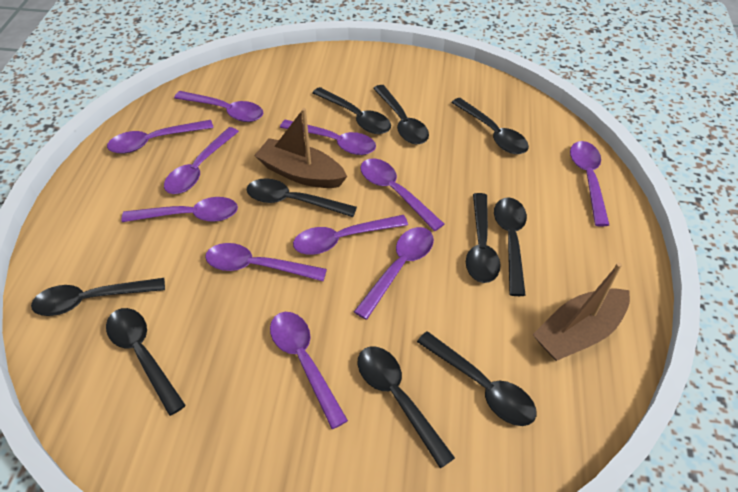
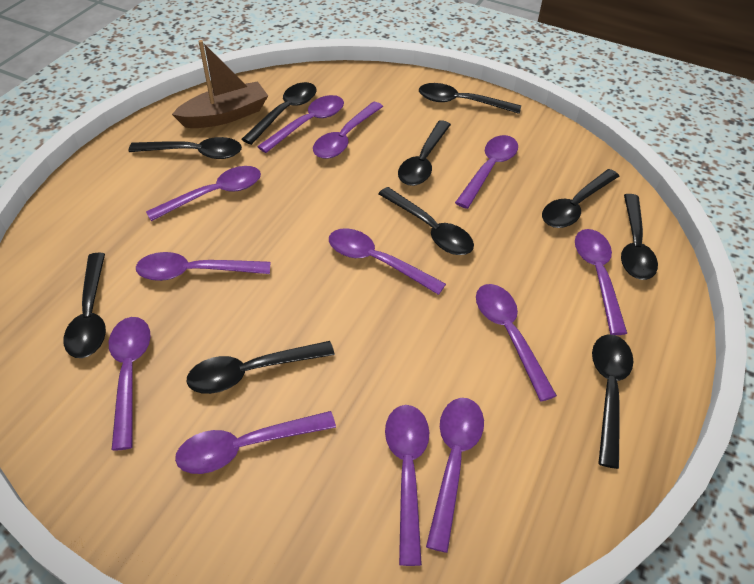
brown boat: 2 -> 1
purple spoon: 11 -> 12

